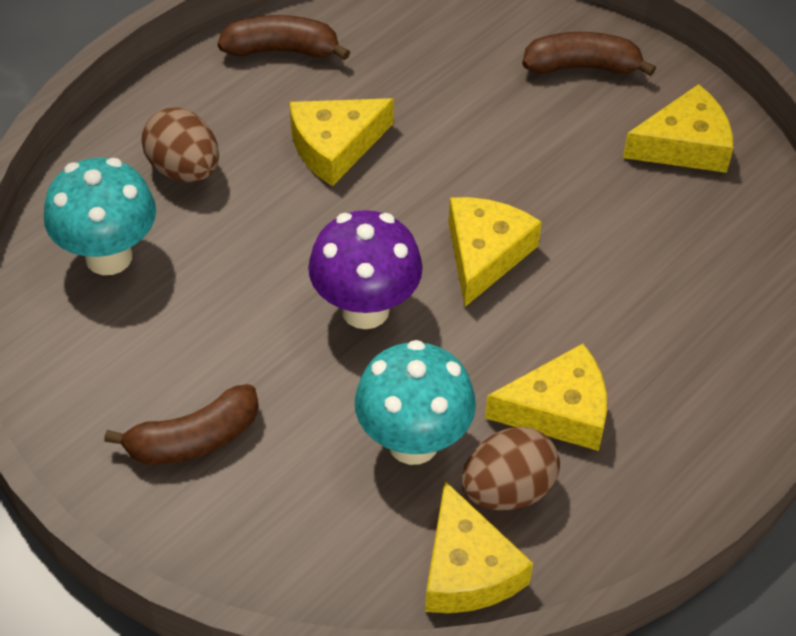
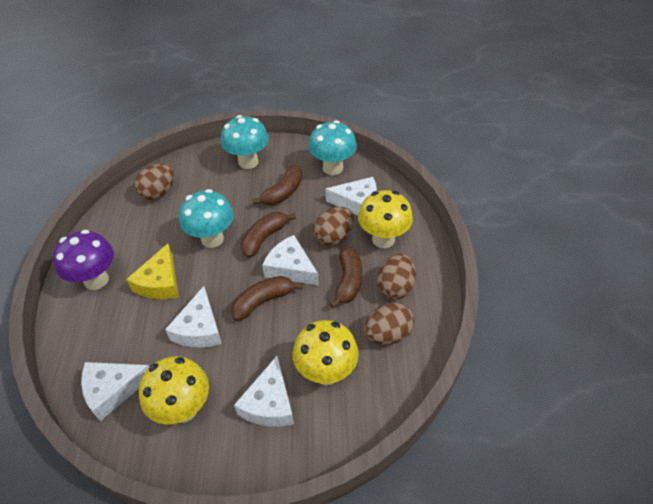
brown banana: 3 -> 4
brown egg: 2 -> 4
turquoise mushroom: 2 -> 3
white cheese: 0 -> 5
yellow cheese: 5 -> 1
yellow mushroom: 0 -> 3

